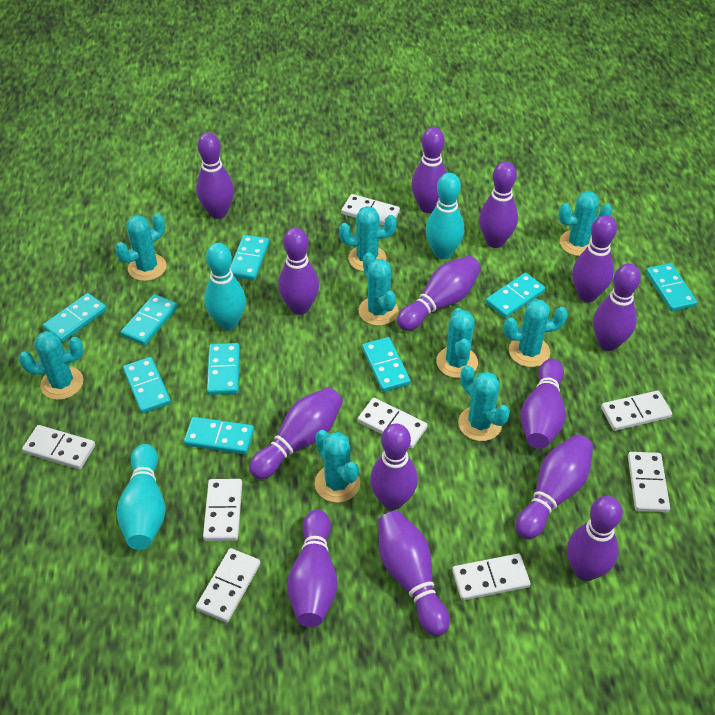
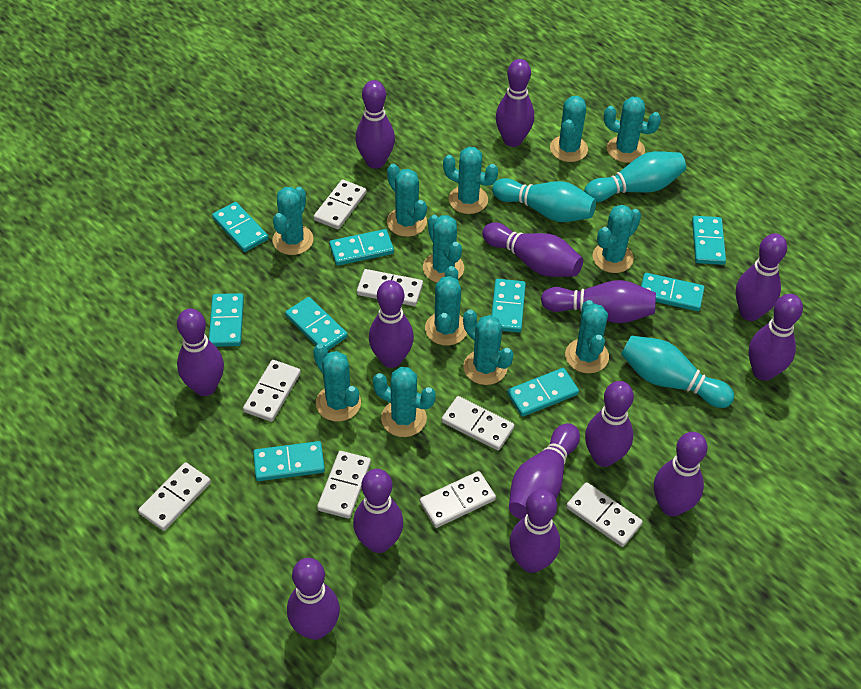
turquoise cactus: 9 -> 12

